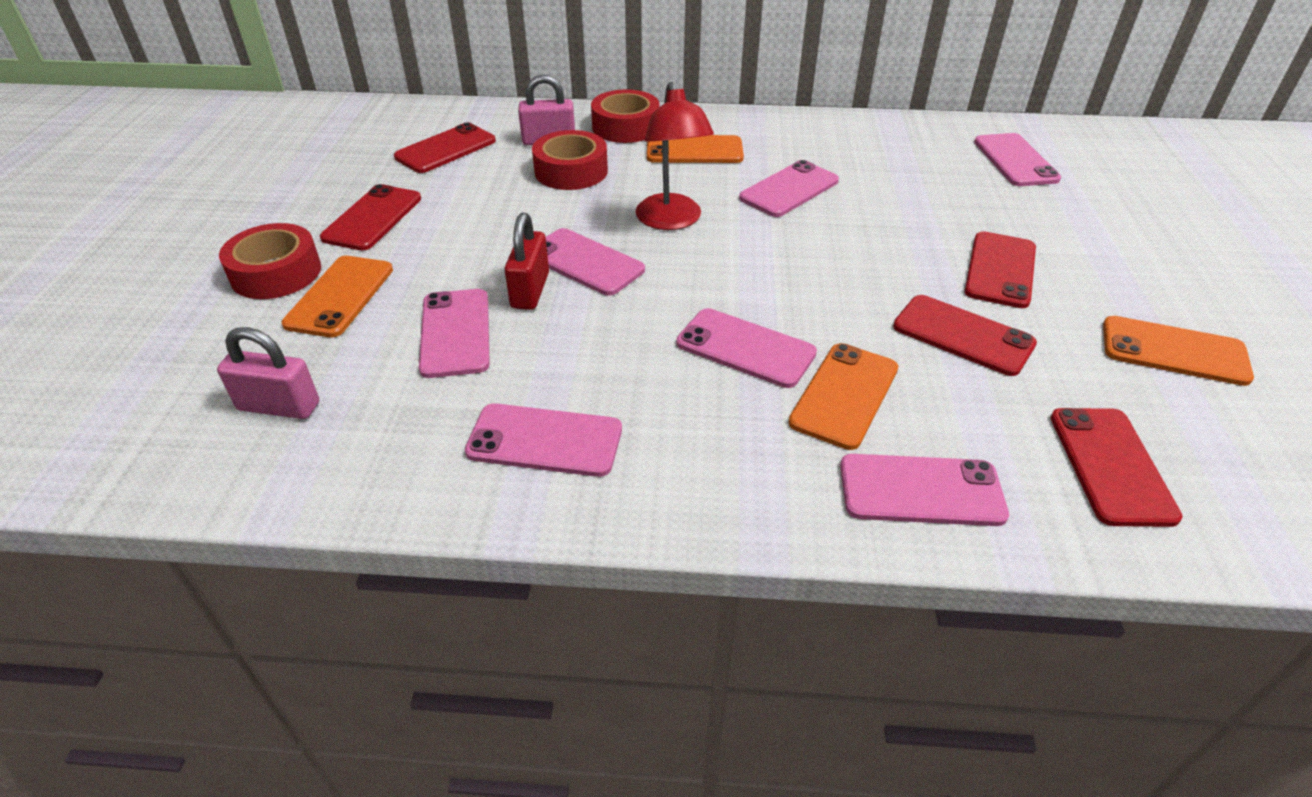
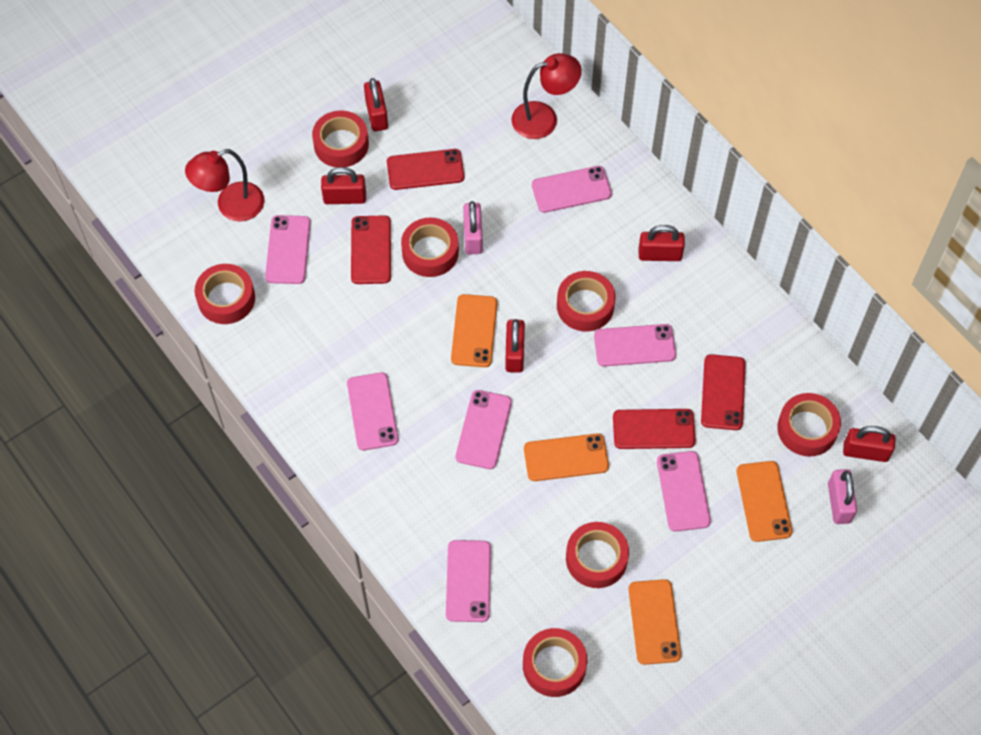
red lamp: 1 -> 2
red padlock: 1 -> 5
red phone: 5 -> 4
red tape: 3 -> 7

